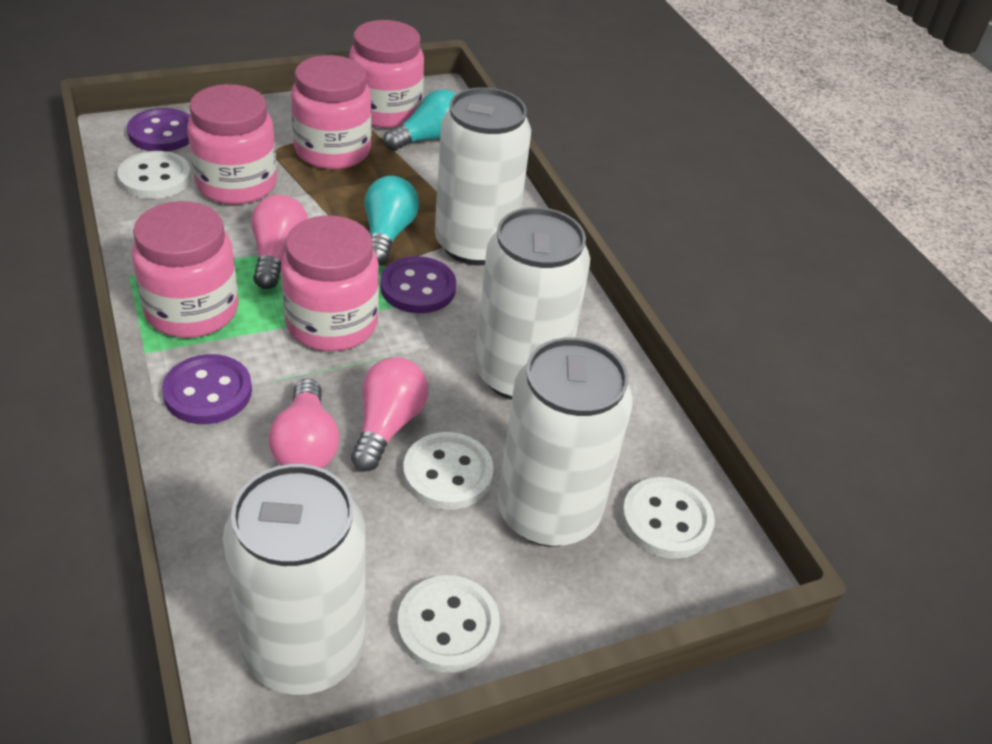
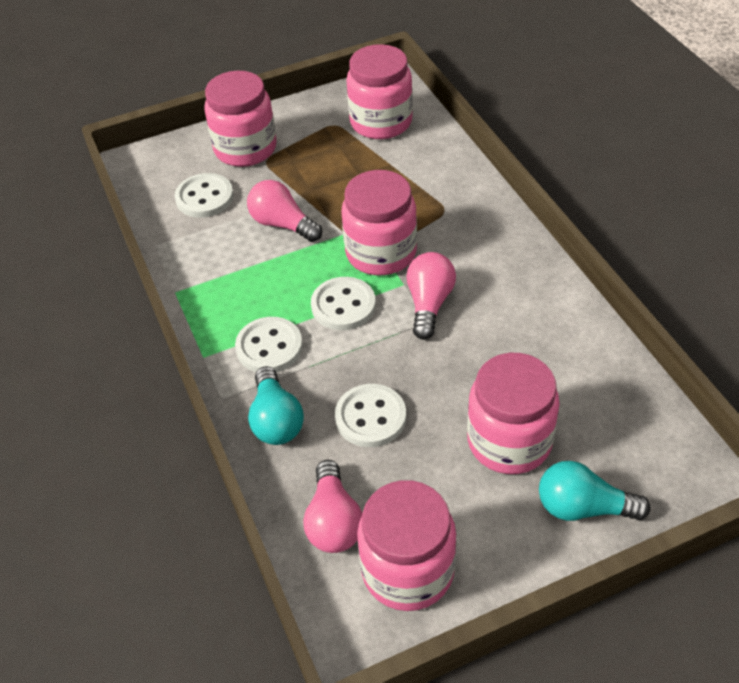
purple button: 3 -> 0
white can: 4 -> 0

